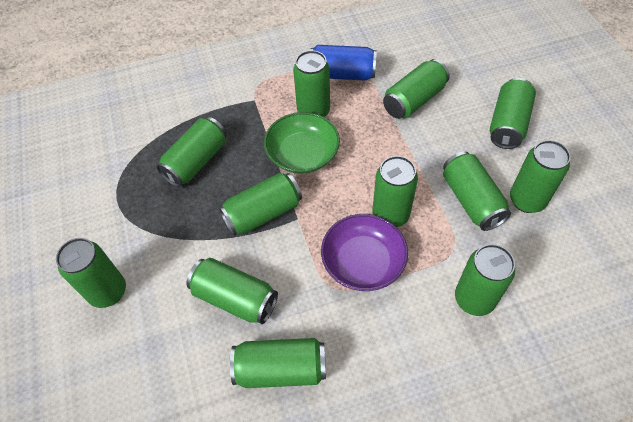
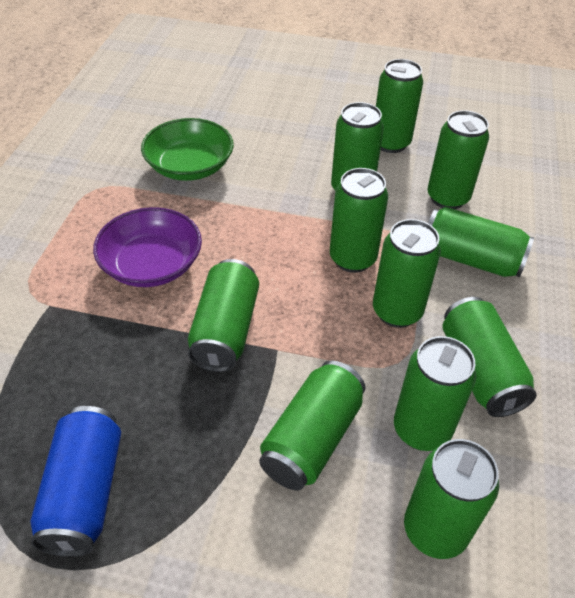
green can: 12 -> 11

